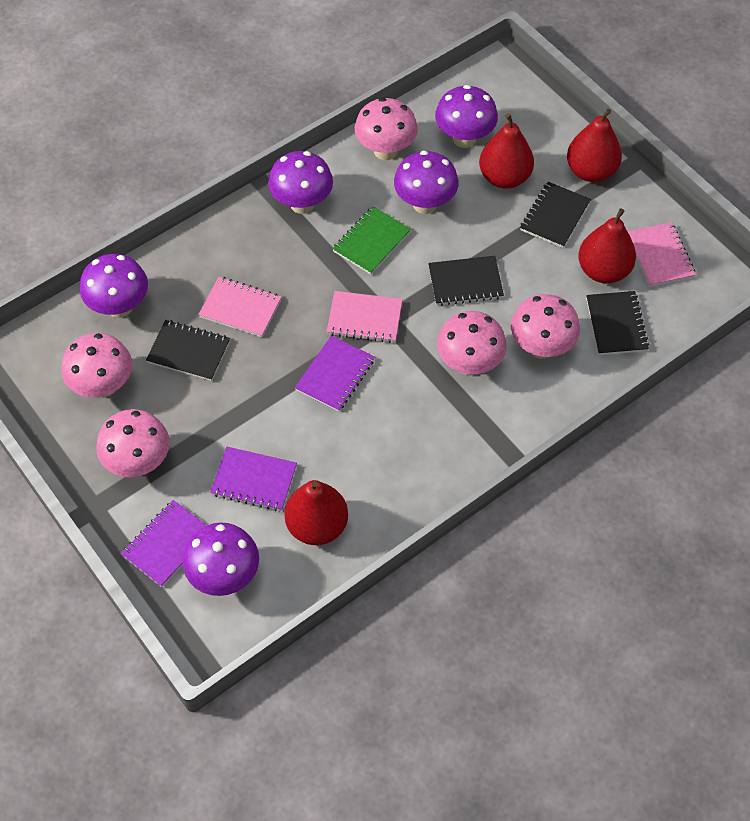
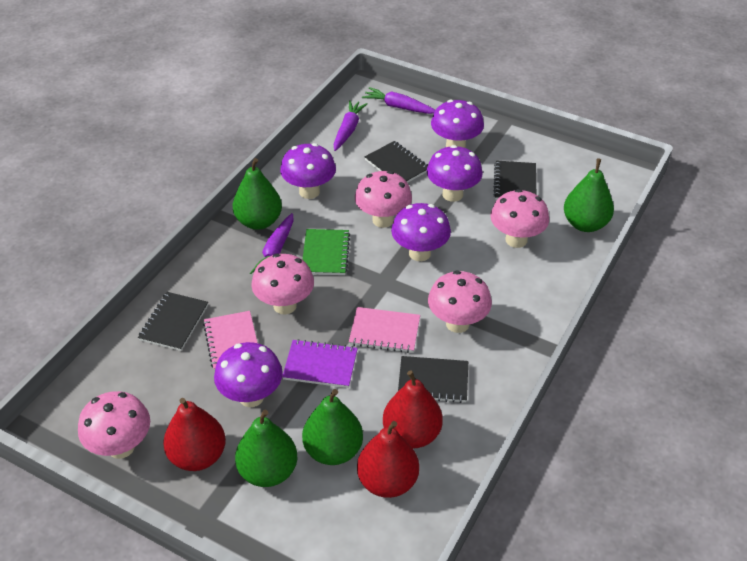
green pear: 0 -> 4
pink notebook: 3 -> 2
purple carrot: 0 -> 3
purple notebook: 3 -> 1
red pear: 4 -> 3

